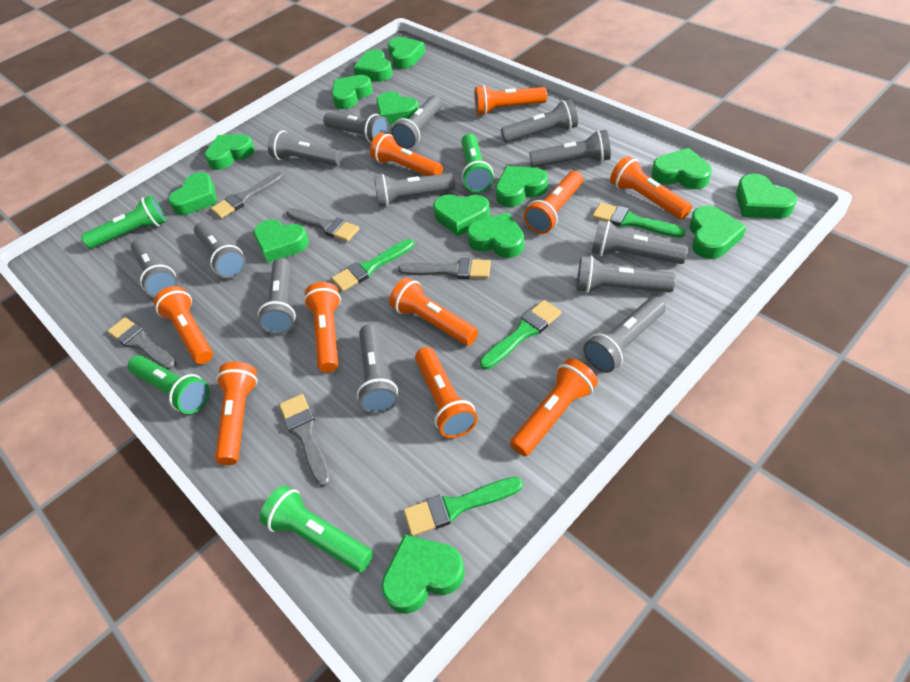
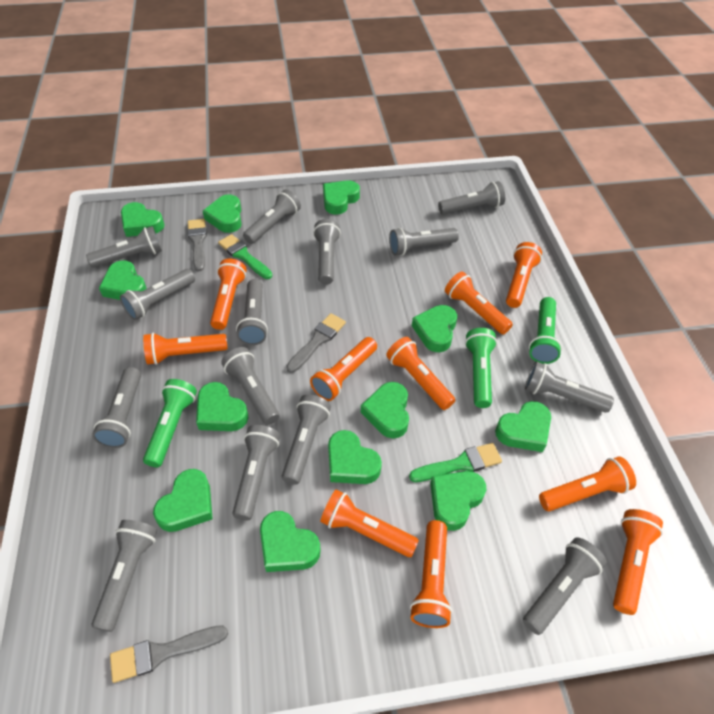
green brush: 4 -> 2
green flashlight: 4 -> 3
green heart: 14 -> 12
grey brush: 5 -> 3
grey flashlight: 13 -> 14

